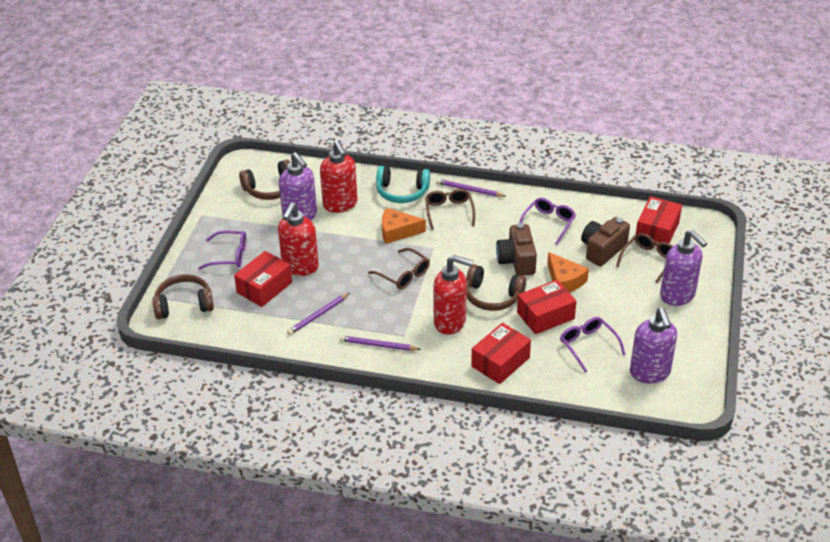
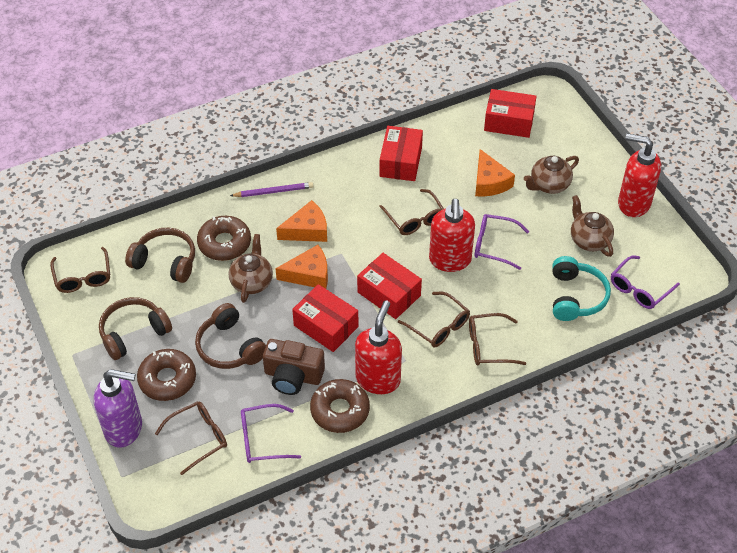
brown camera: 2 -> 1
brown donut: 0 -> 3
brown glasses: 3 -> 5
brown teapot: 0 -> 3
orange cheese: 2 -> 3
purple pencil: 3 -> 1
purple soap dispenser: 3 -> 1

